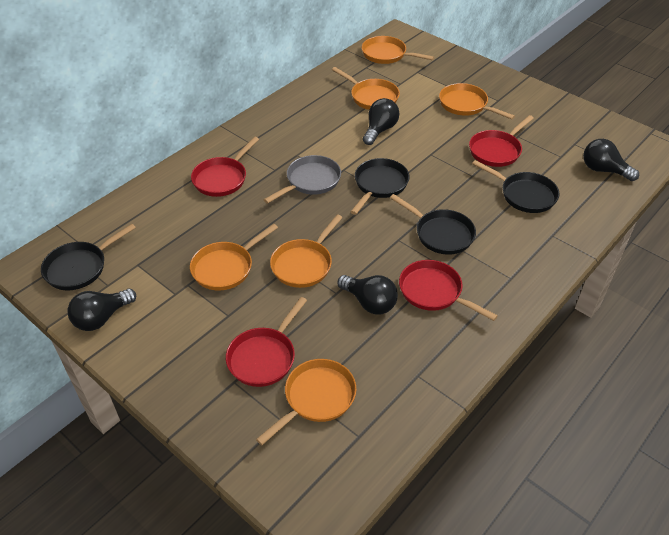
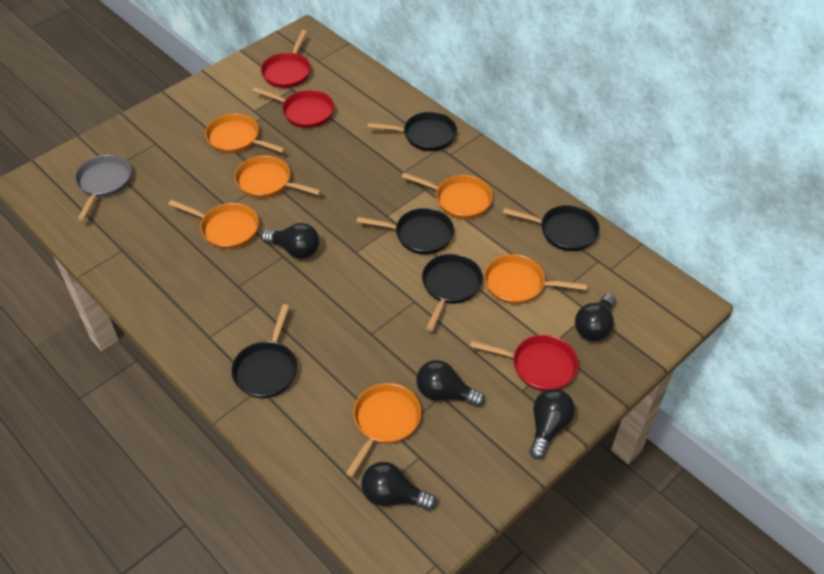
black light bulb: 4 -> 5
black pan: 4 -> 5
red pan: 4 -> 3

